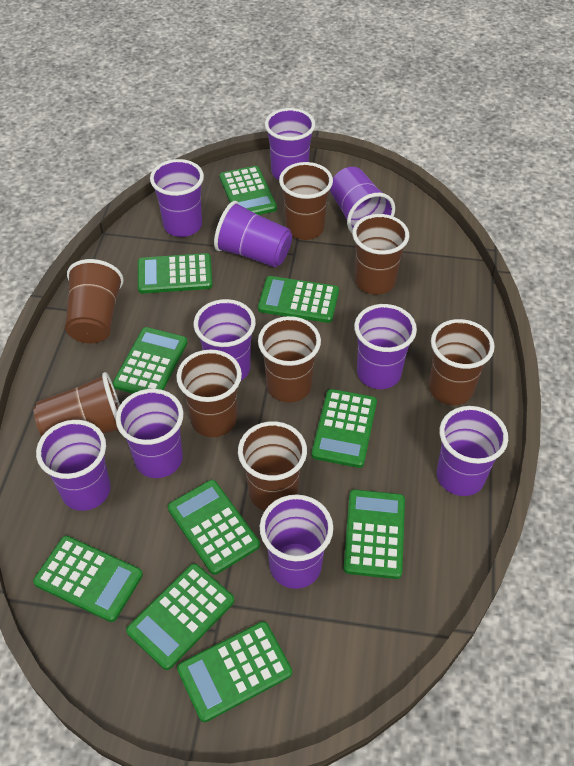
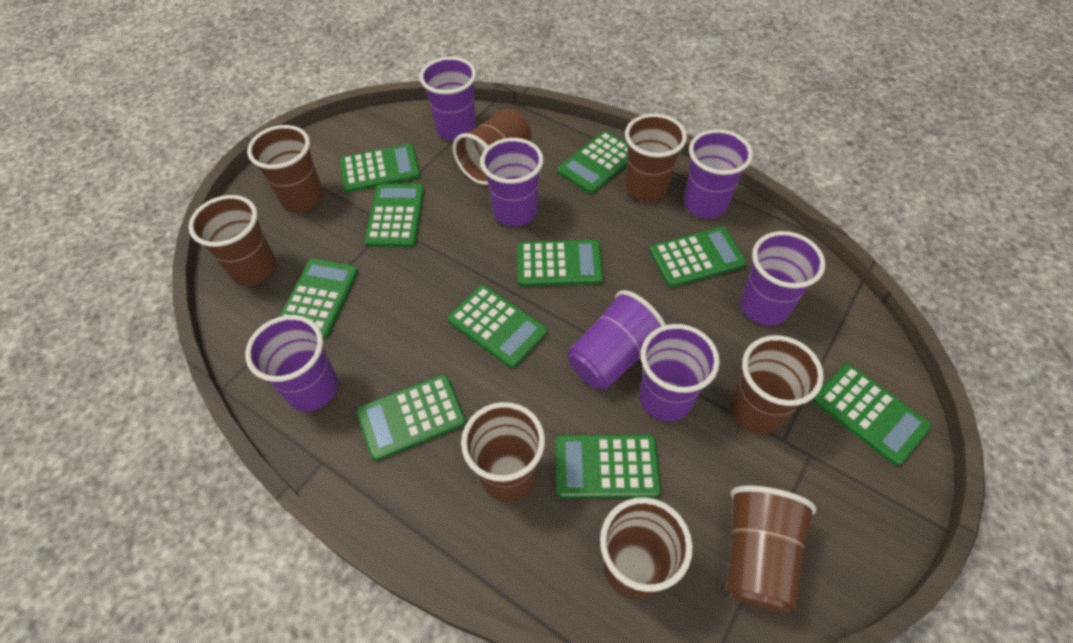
purple cup: 10 -> 7

